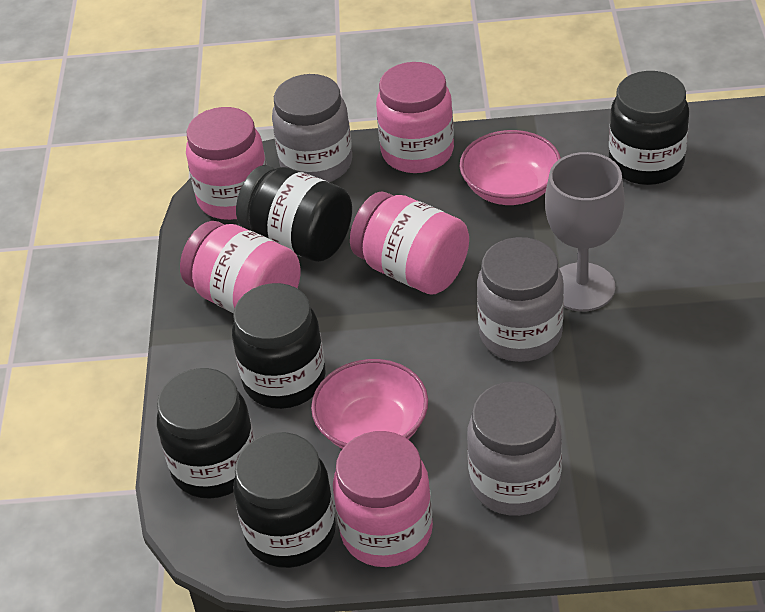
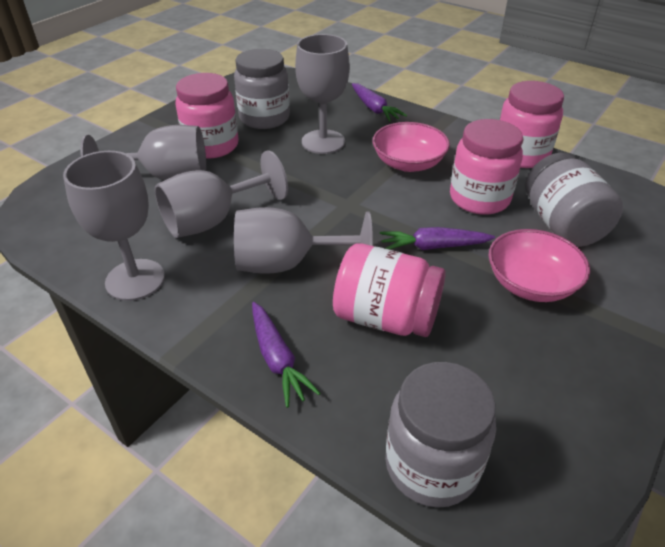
black jar: 5 -> 0
grey goblet: 1 -> 5
pink jar: 5 -> 4
purple carrot: 0 -> 3

